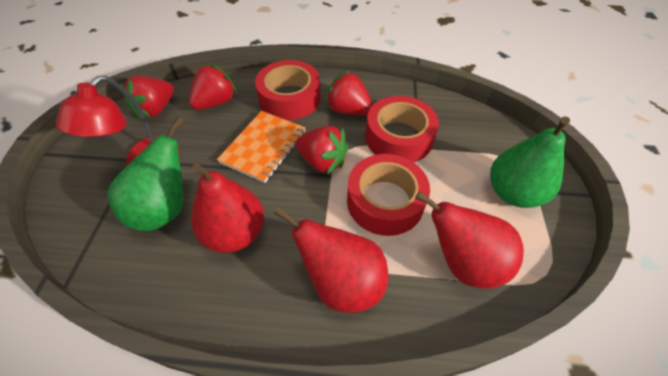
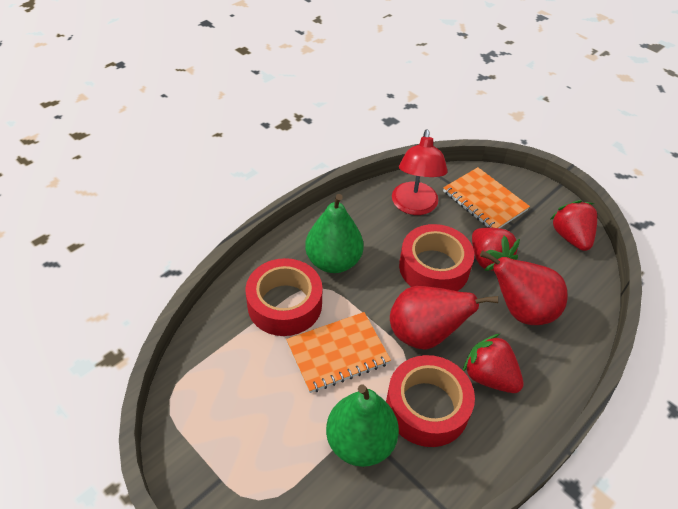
orange notebook: 1 -> 2
red pear: 3 -> 2
red strawberry: 4 -> 3

